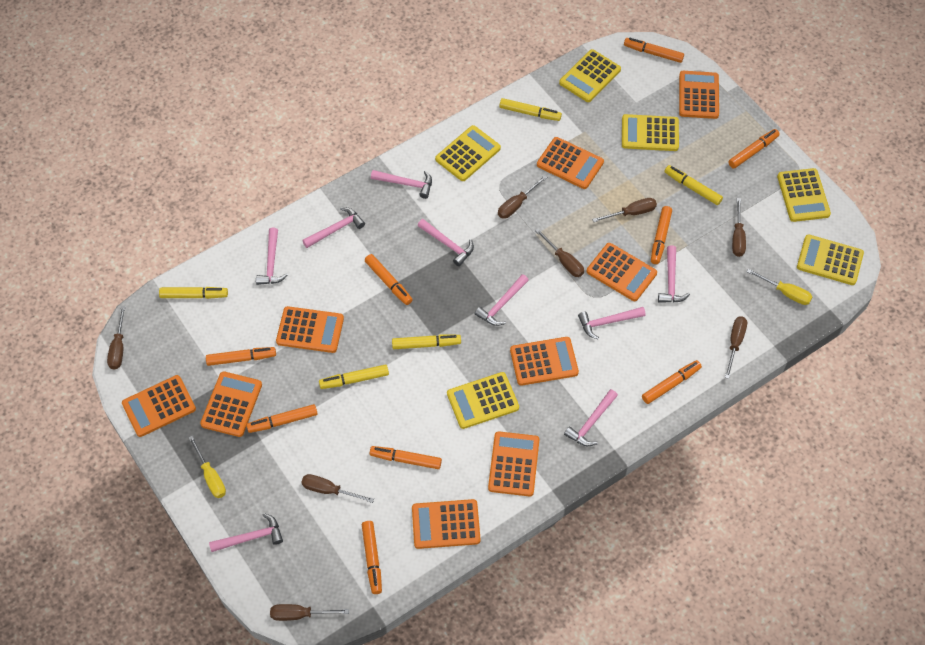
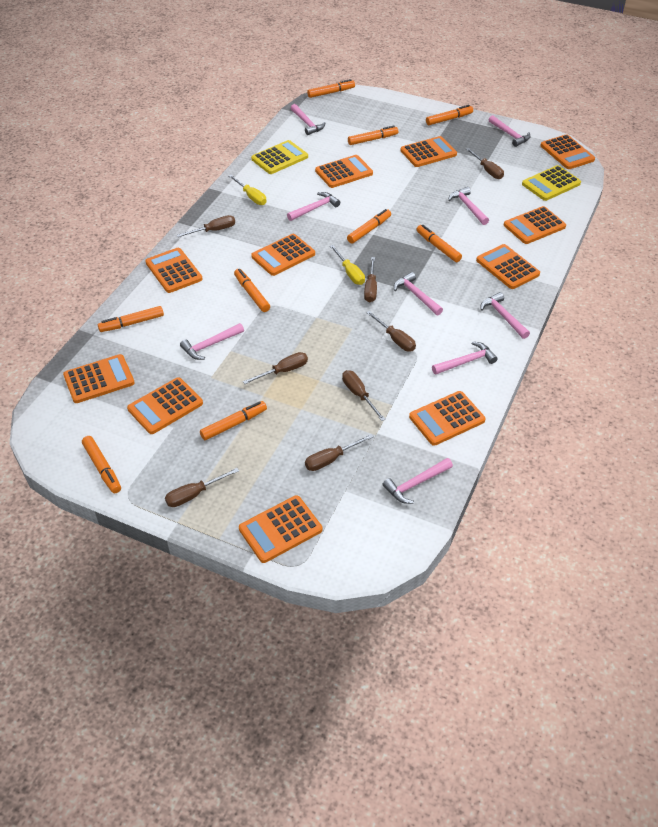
orange calculator: 9 -> 11
yellow calculator: 6 -> 2
yellow marker: 5 -> 0

